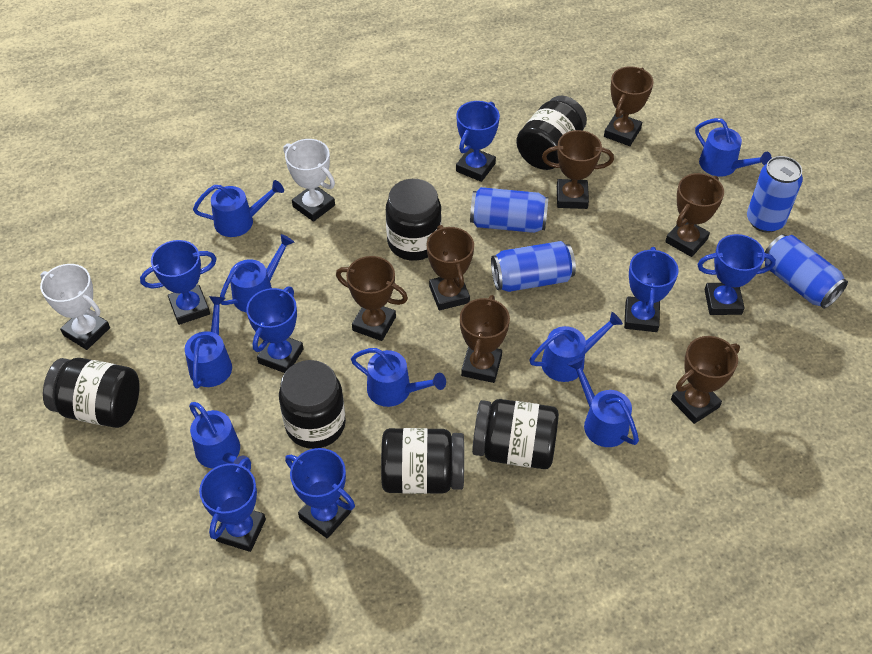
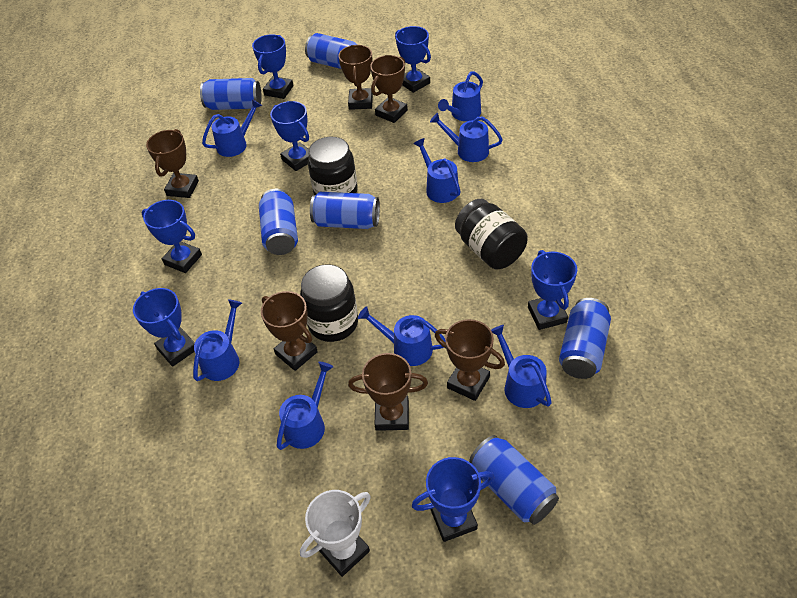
black jar: 6 -> 3
blue can: 4 -> 6
brown trophy: 7 -> 6
white trophy: 2 -> 1

